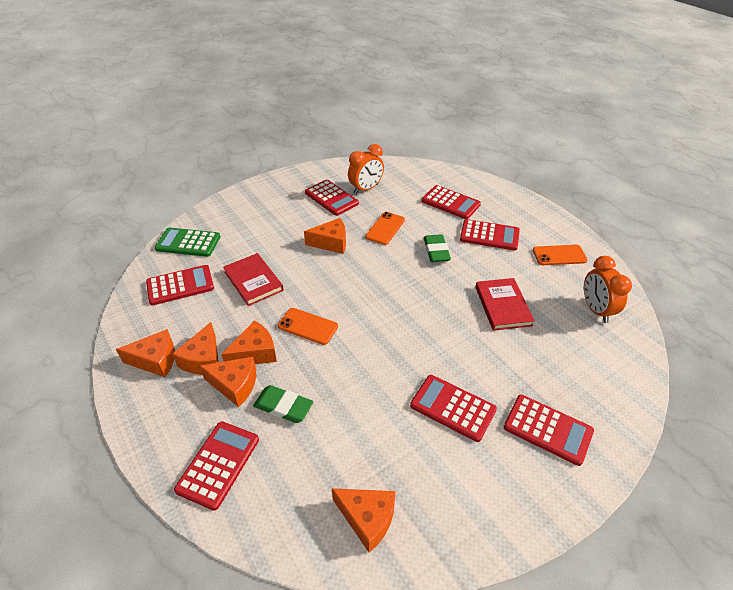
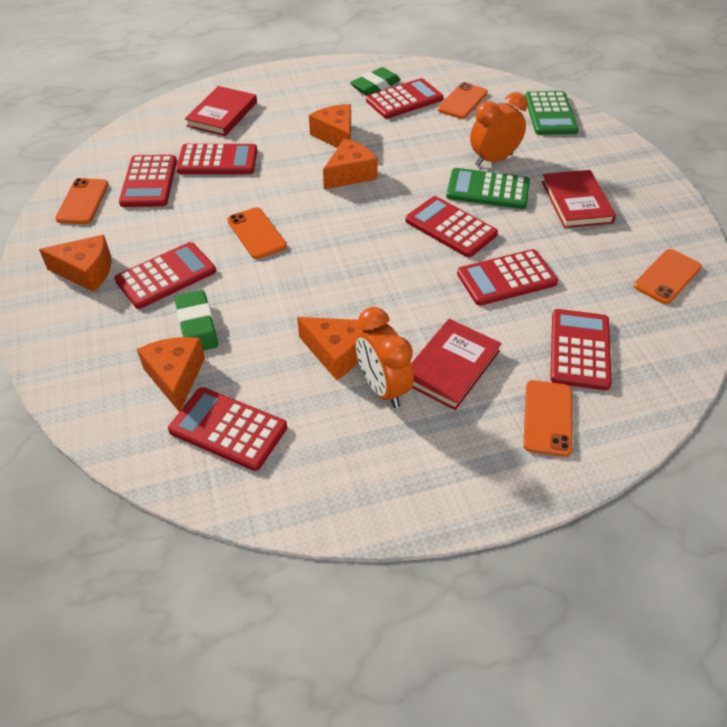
green calculator: 1 -> 2
orange cheese: 6 -> 5
orange phone: 3 -> 5
red book: 2 -> 3
red calculator: 7 -> 8

